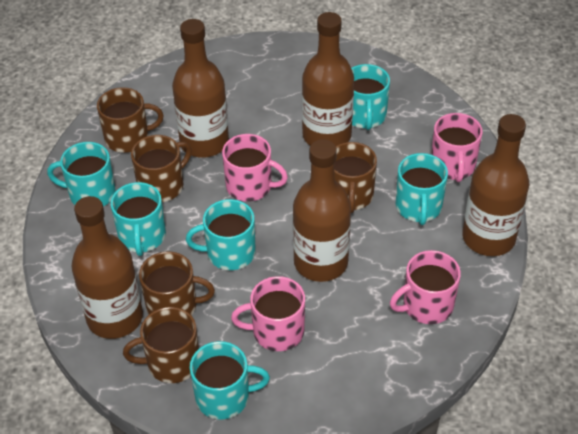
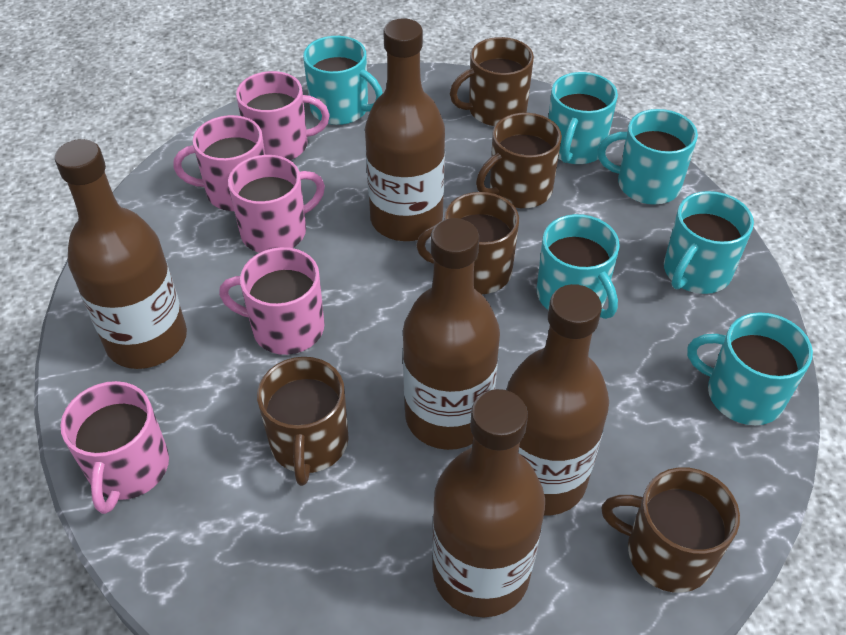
pink mug: 4 -> 5

